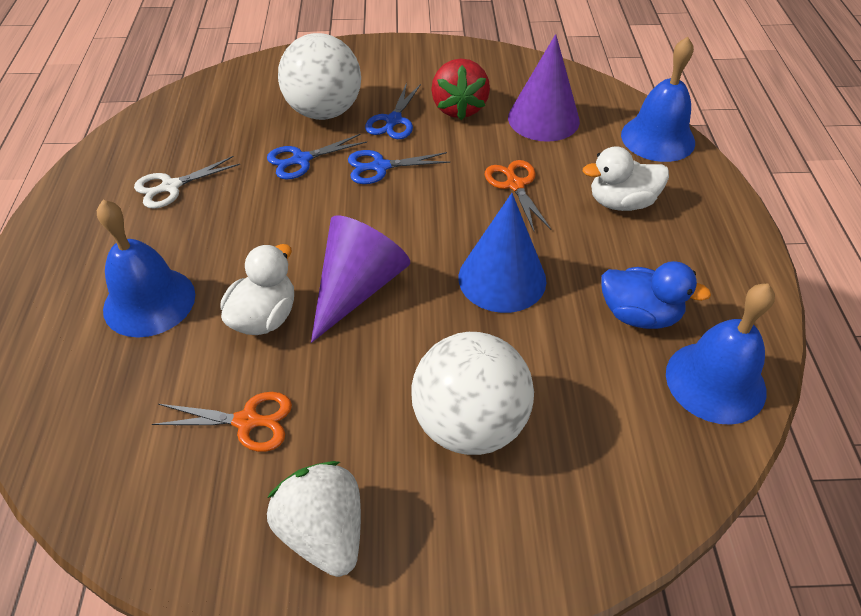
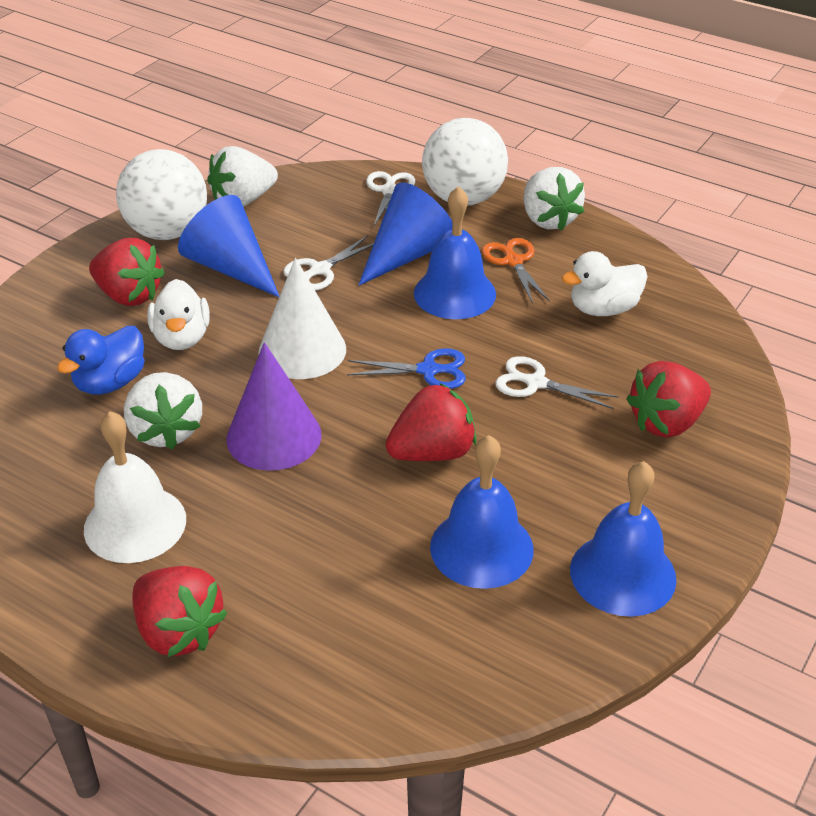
blue cone: 1 -> 2
blue scissors: 3 -> 1
orange scissors: 2 -> 1
purple cone: 2 -> 1
red strawberry: 1 -> 4
white bell: 0 -> 1
white cone: 0 -> 1
white scissors: 1 -> 3
white strawberry: 1 -> 3

